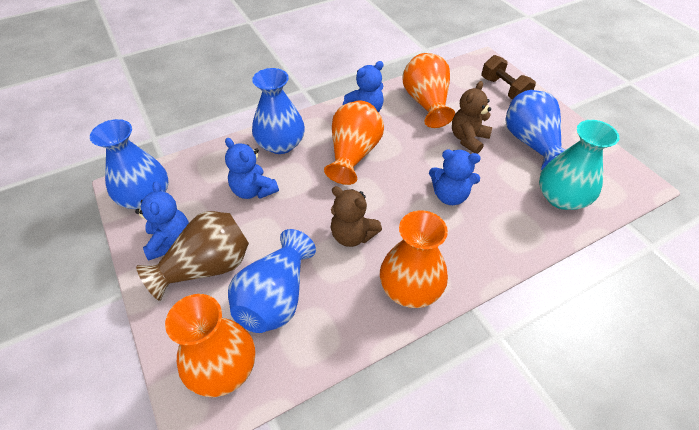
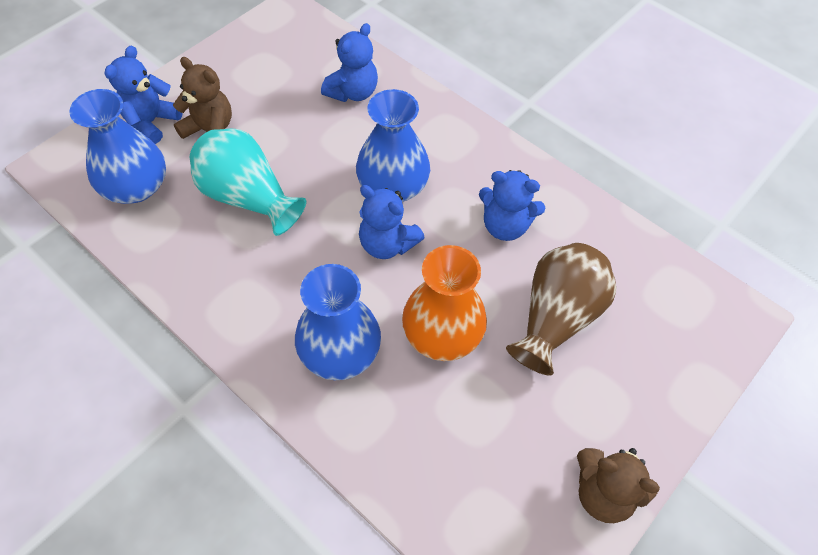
blue vase: 4 -> 3
brown dumbbell: 1 -> 0
orange vase: 4 -> 1

